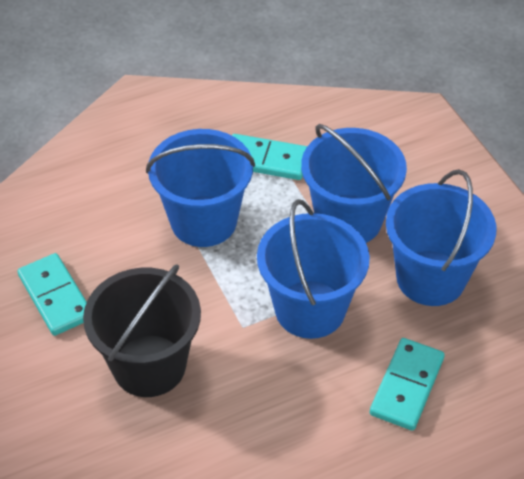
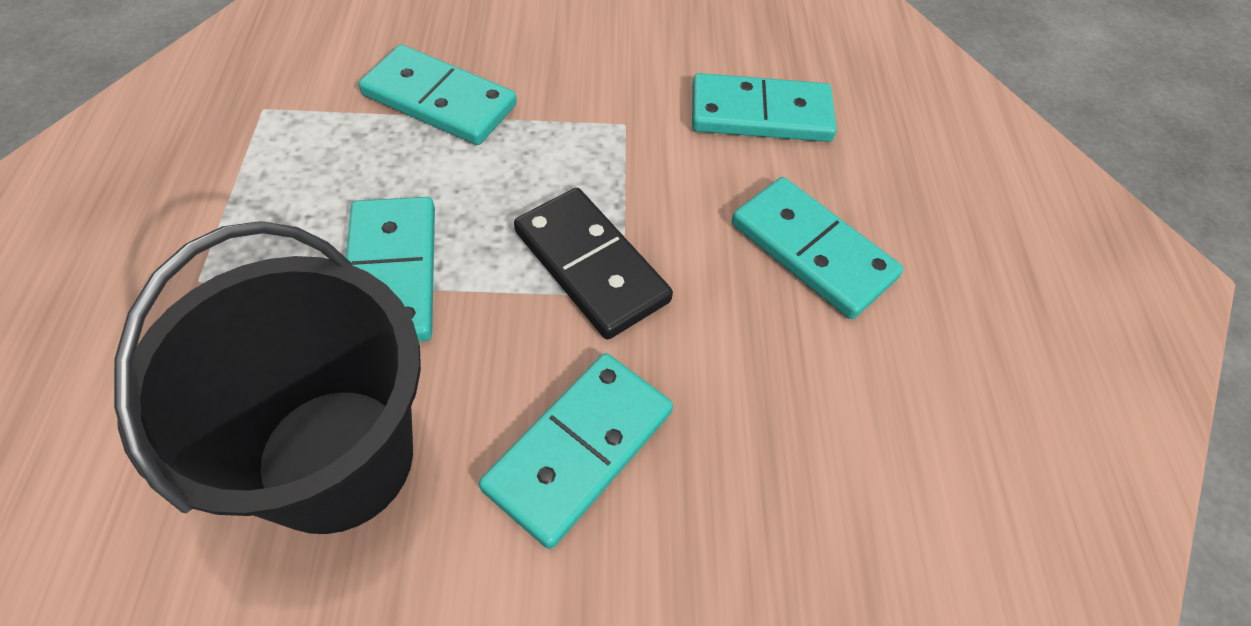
black domino: 0 -> 1
blue bucket: 4 -> 0
turquoise domino: 3 -> 5

